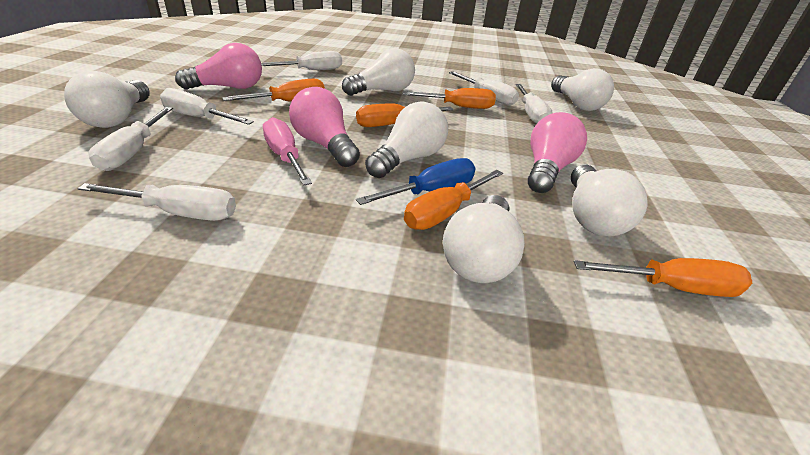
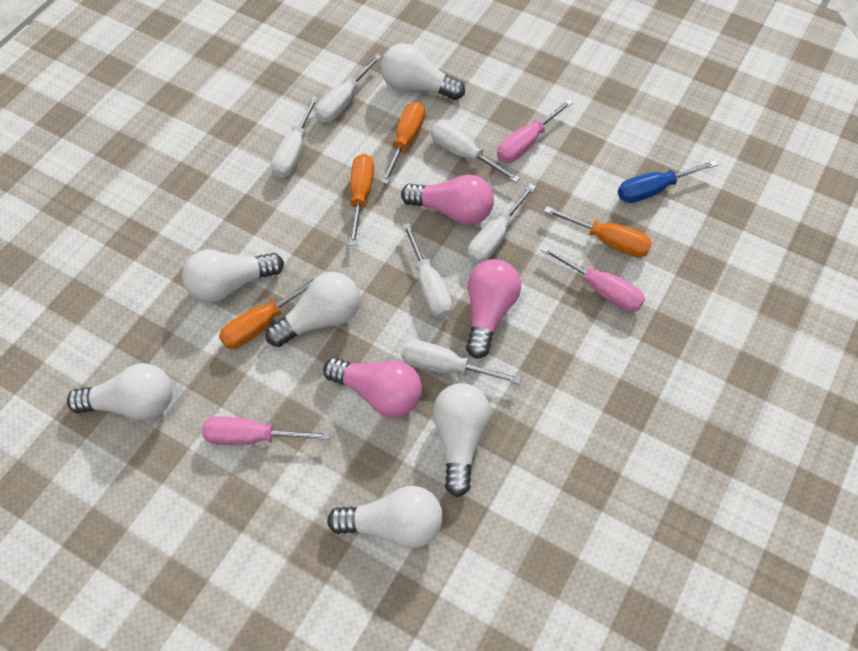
orange screwdriver: 5 -> 4
pink screwdriver: 1 -> 3

